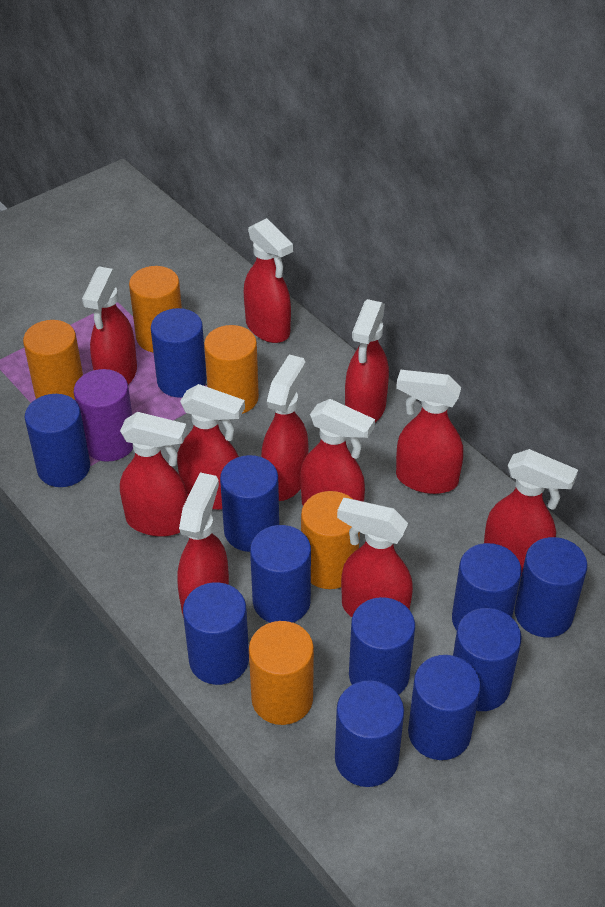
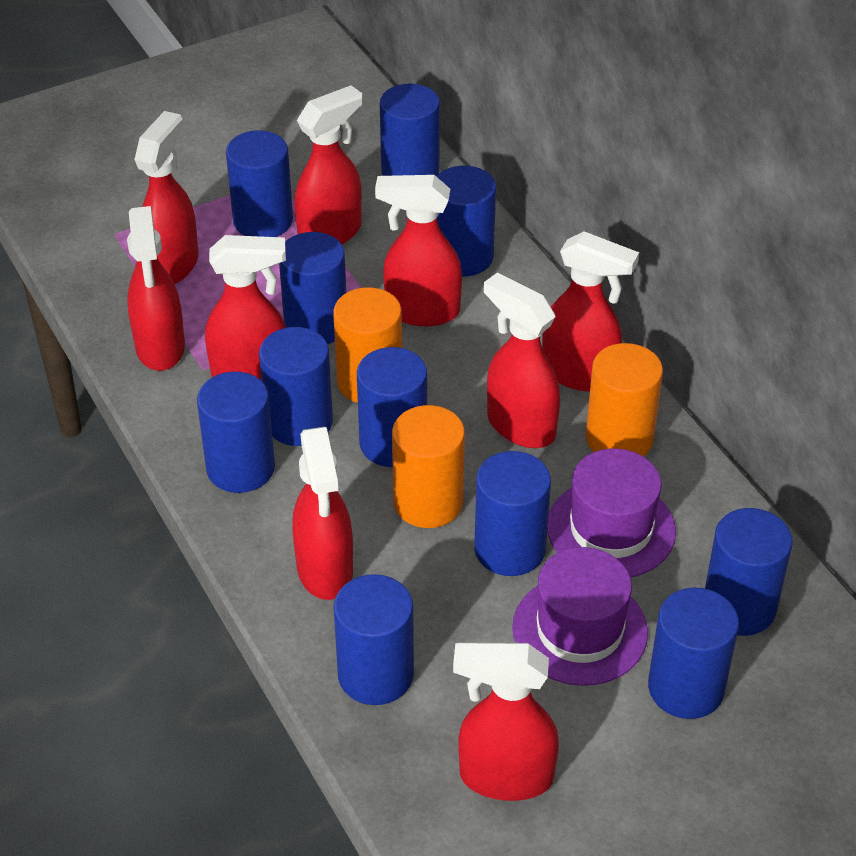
orange cylinder: 5 -> 3
purple cylinder: 1 -> 0
purple hat: 0 -> 2
red spray bottle: 11 -> 9

